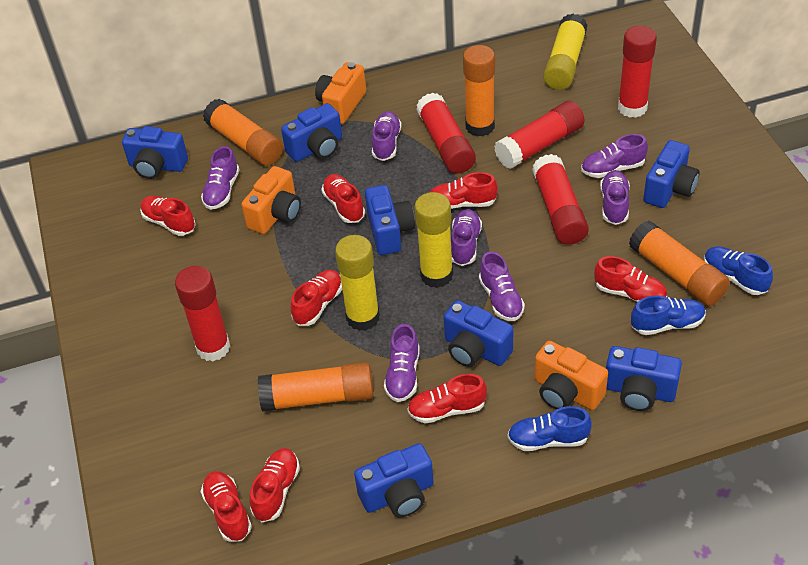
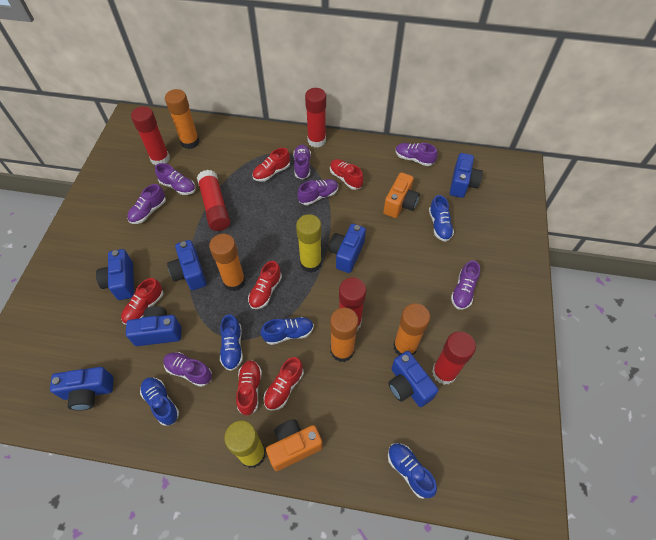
blue shoe: 3 -> 5
orange camera: 3 -> 2
red shoe: 8 -> 6
yellow glue stick: 3 -> 2

